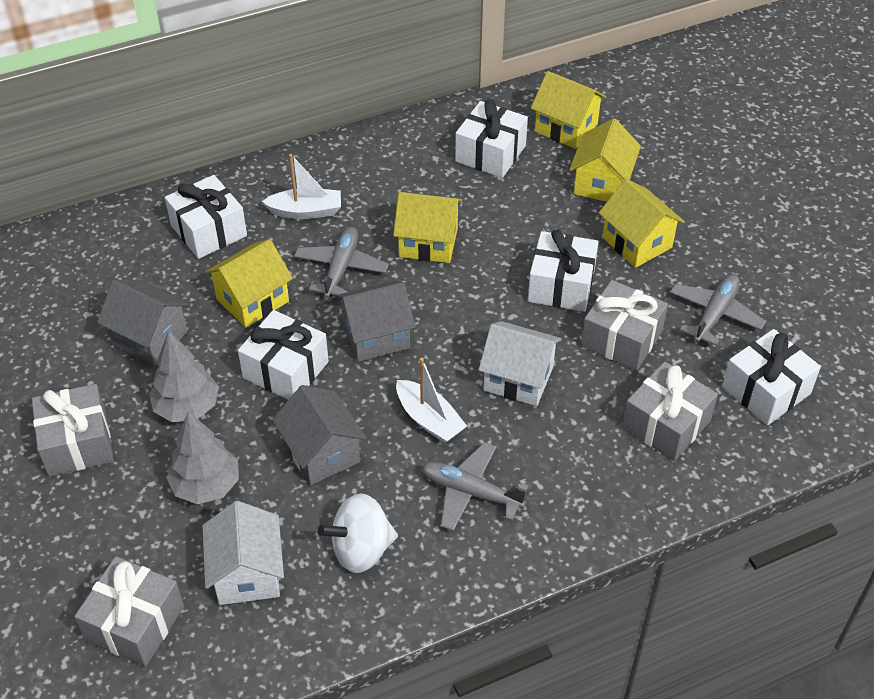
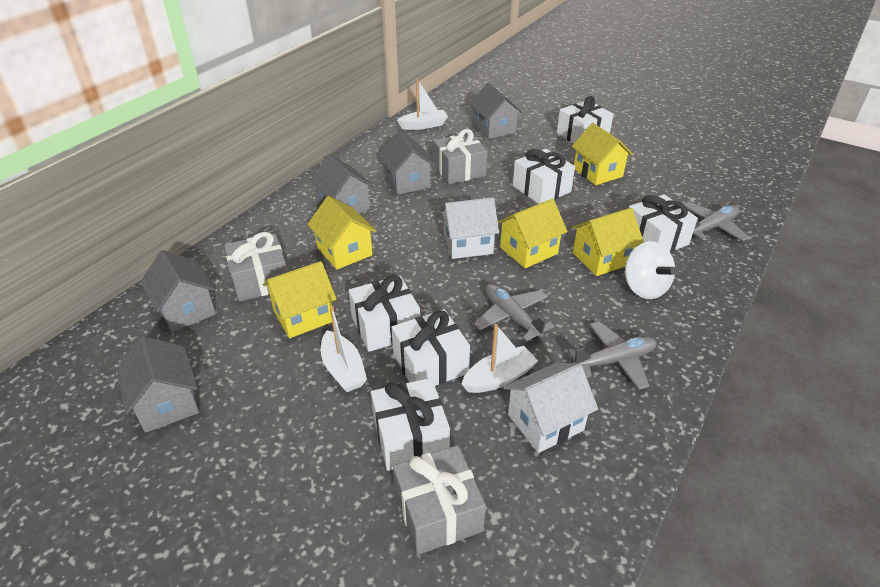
grey gift: 4 -> 3
grey house: 3 -> 5
grey tree: 2 -> 0
white boat: 2 -> 3
white gift: 5 -> 6

